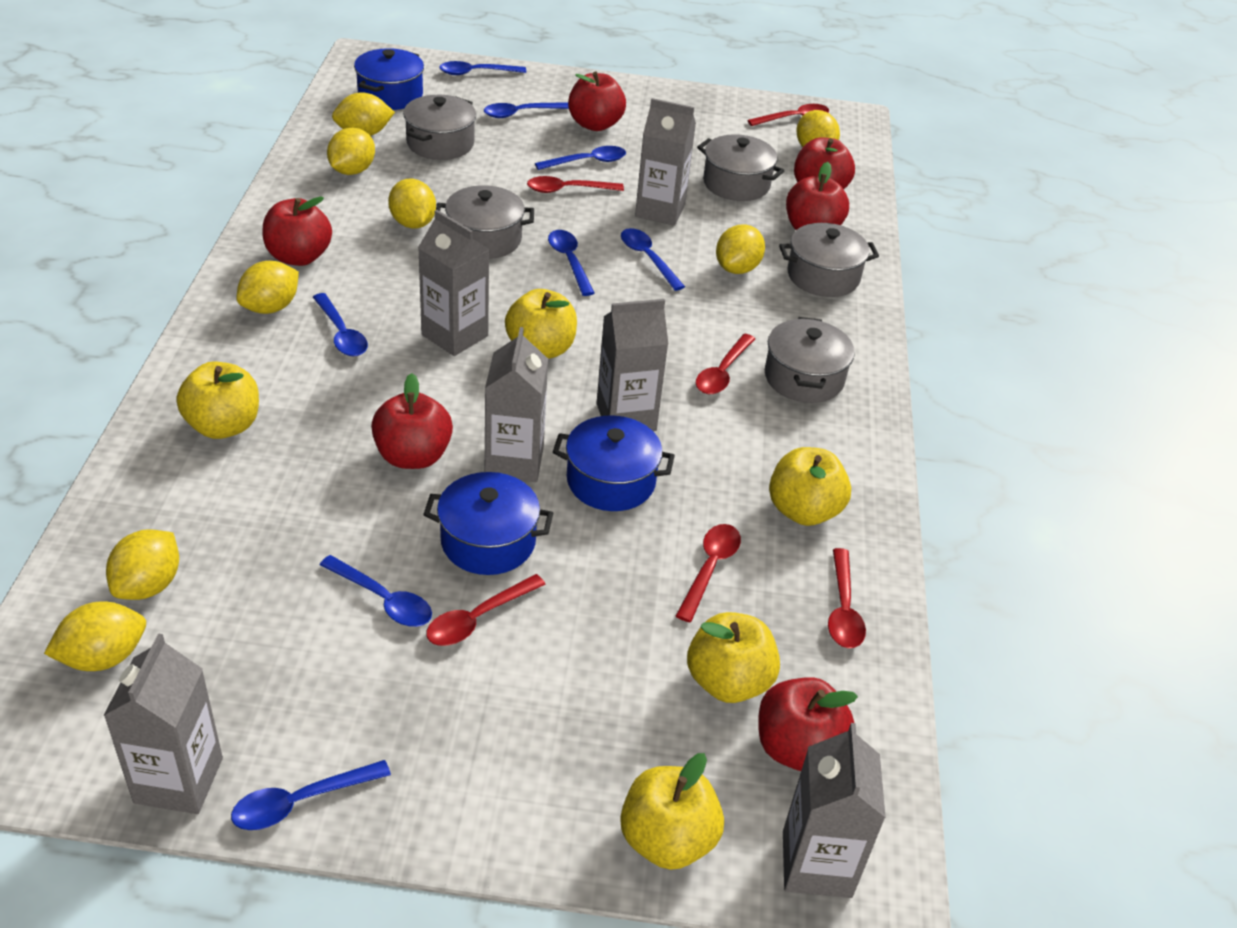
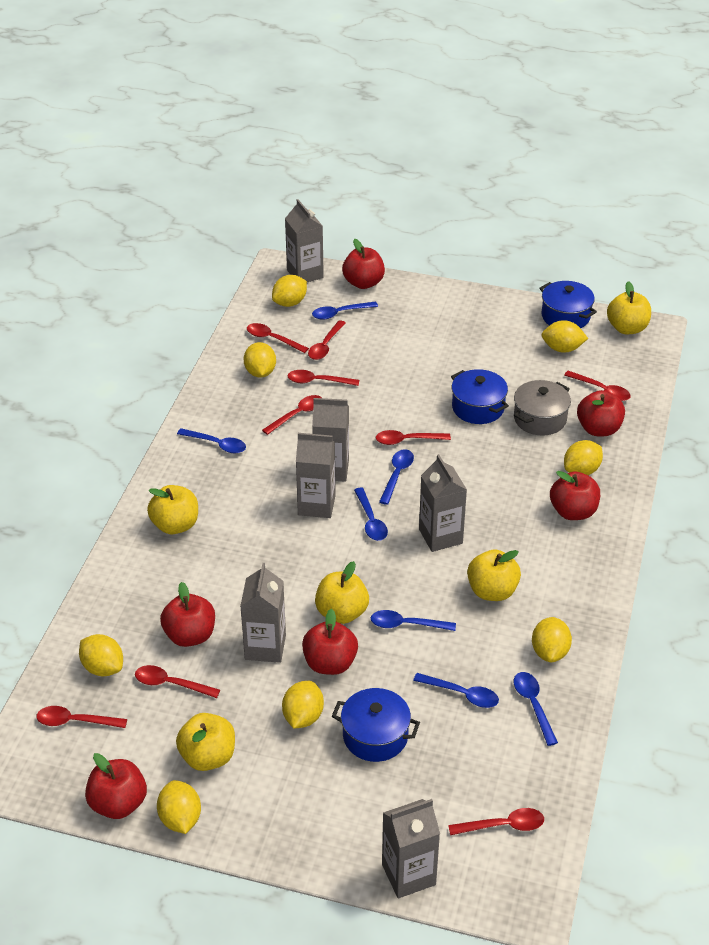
blue spoon: 8 -> 7
grey pot: 5 -> 1
red spoon: 6 -> 9

